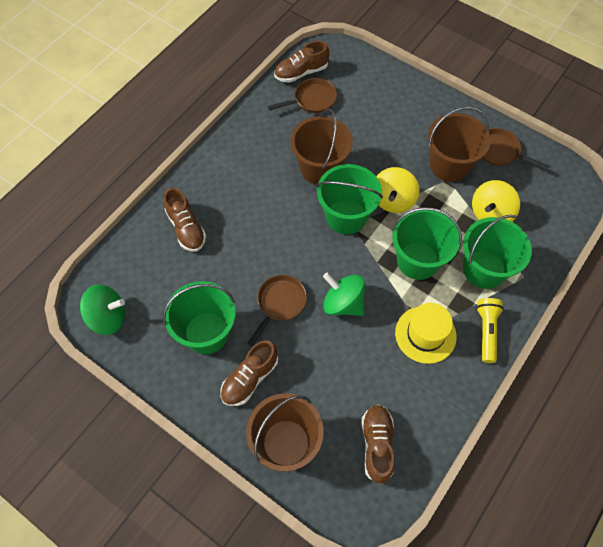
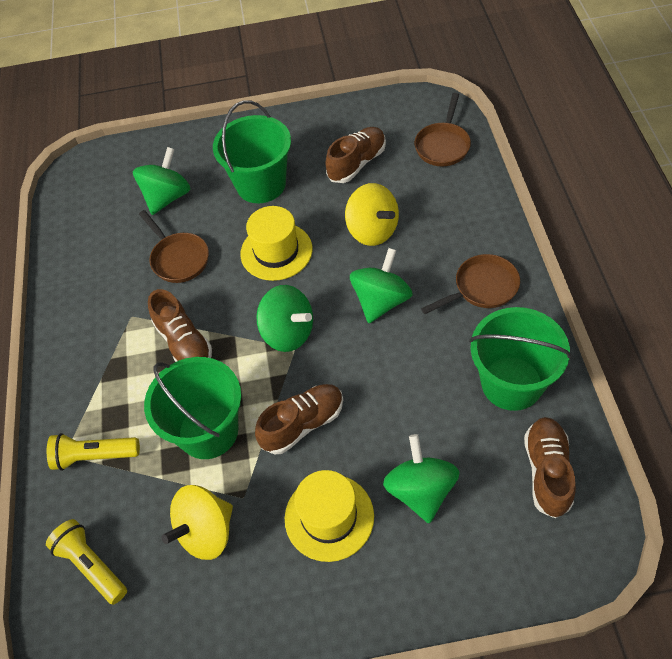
brown bucket: 3 -> 0
green bucket: 4 -> 3
green spinning top: 2 -> 4
yellow flashlight: 1 -> 2
yellow hat: 1 -> 2

